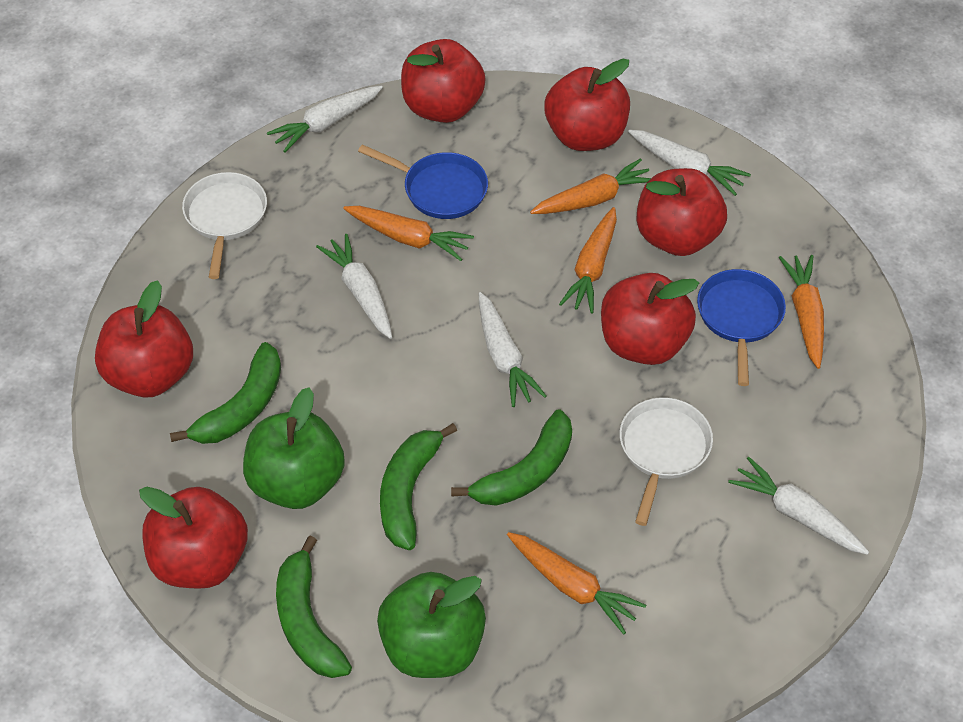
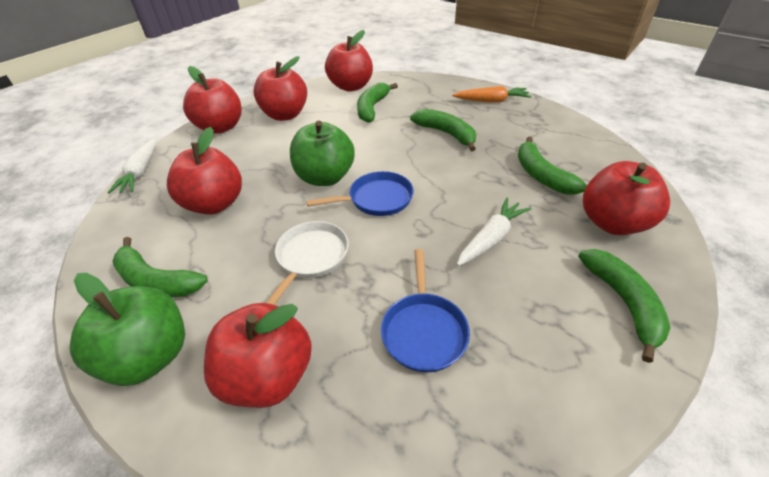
green banana: 4 -> 5
orange carrot: 5 -> 1
white carrot: 5 -> 2
white pan: 2 -> 1

